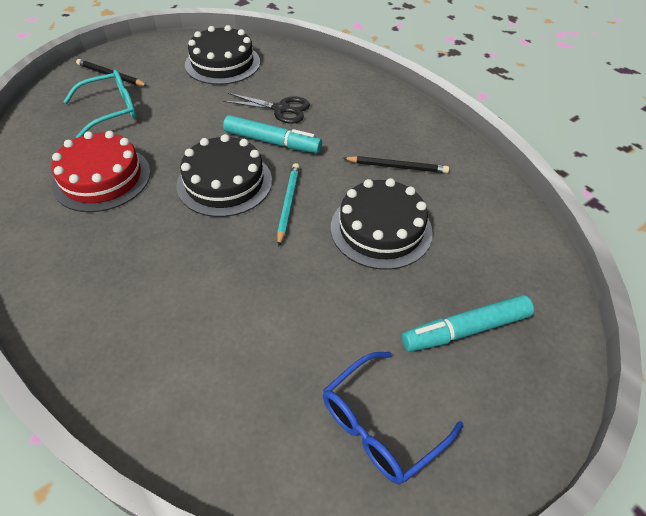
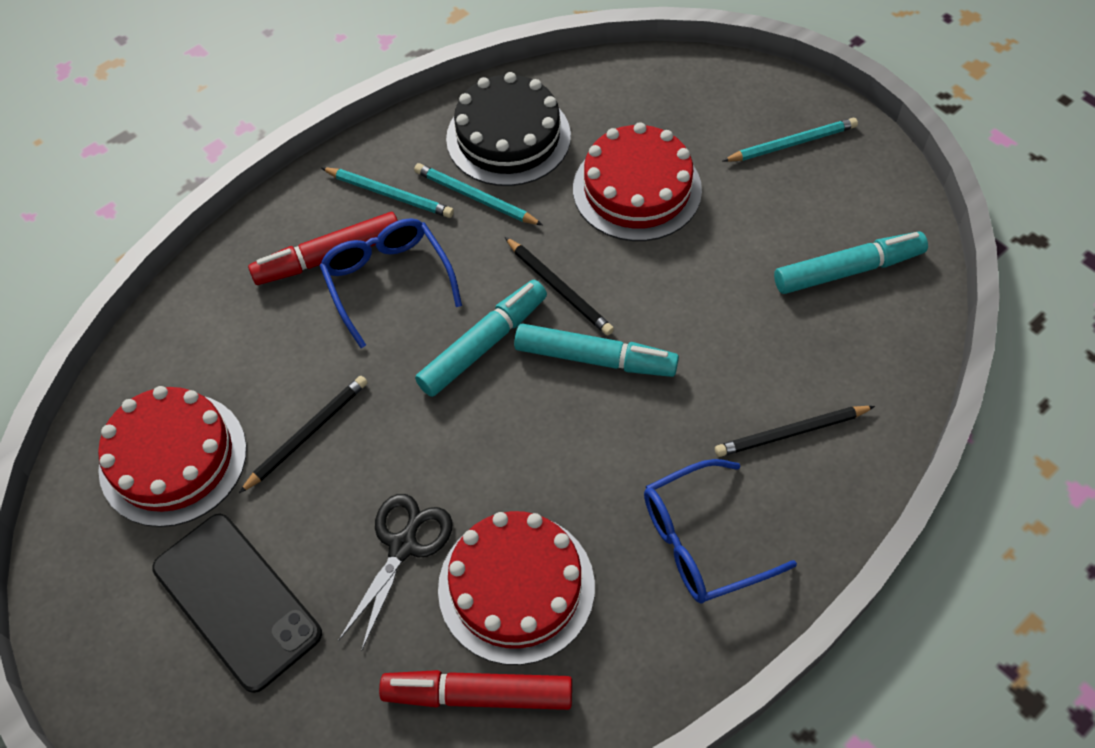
black cake: 3 -> 1
black pencil: 2 -> 3
black phone: 0 -> 1
blue glasses: 1 -> 2
red cake: 1 -> 3
red marker: 0 -> 2
turquoise glasses: 1 -> 0
turquoise marker: 2 -> 3
turquoise pencil: 1 -> 3

